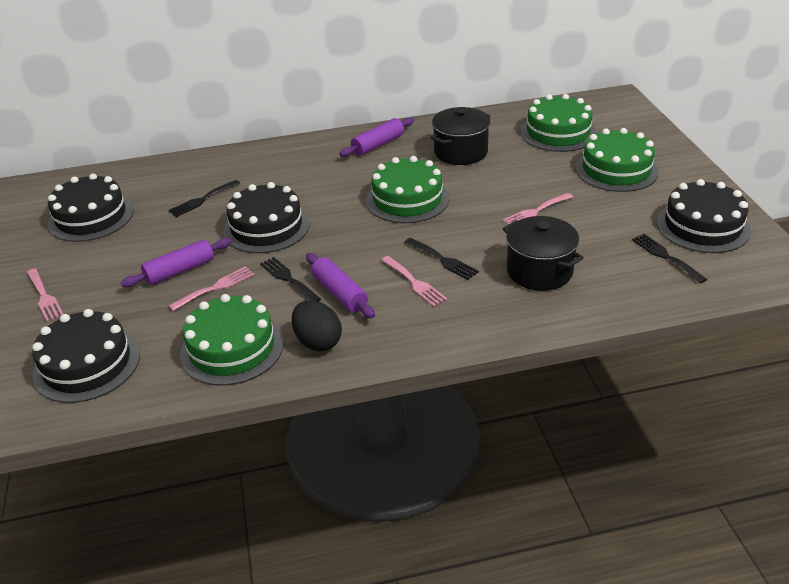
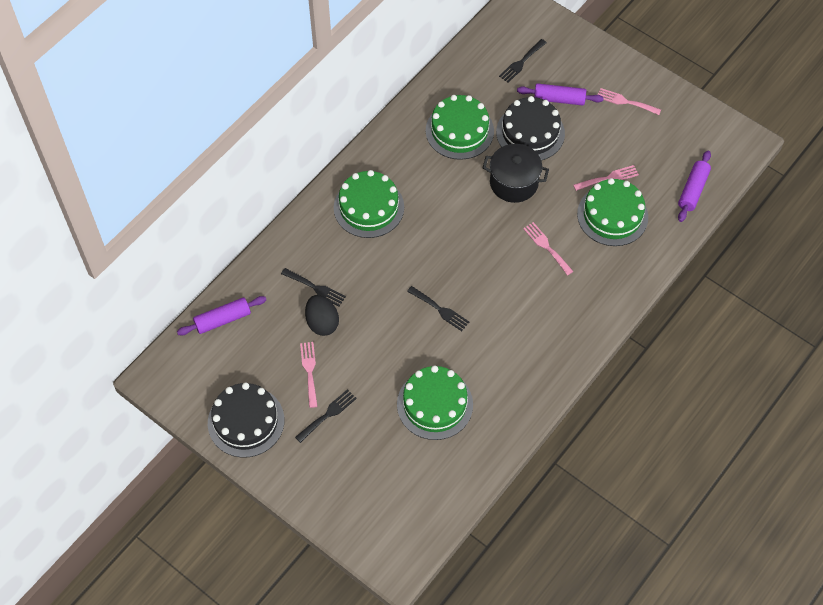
black cake: 4 -> 2
black pot: 2 -> 1

